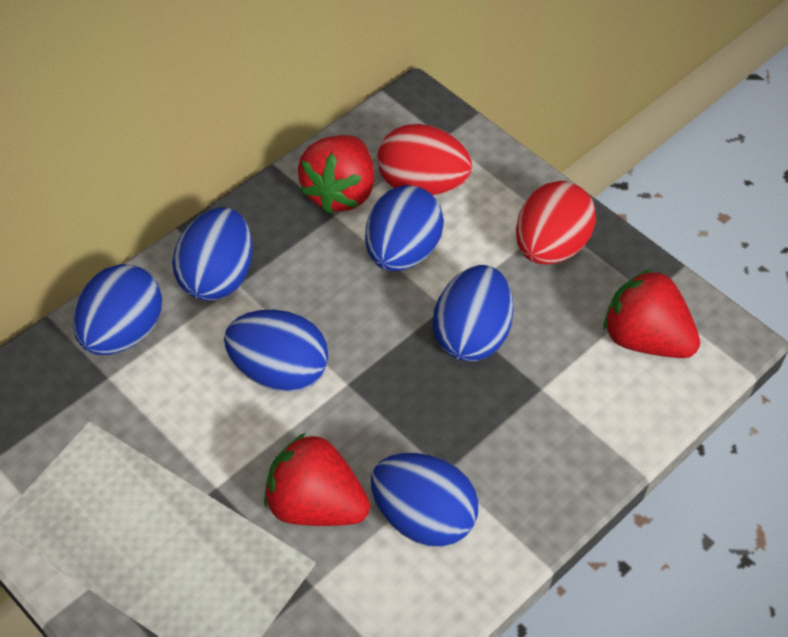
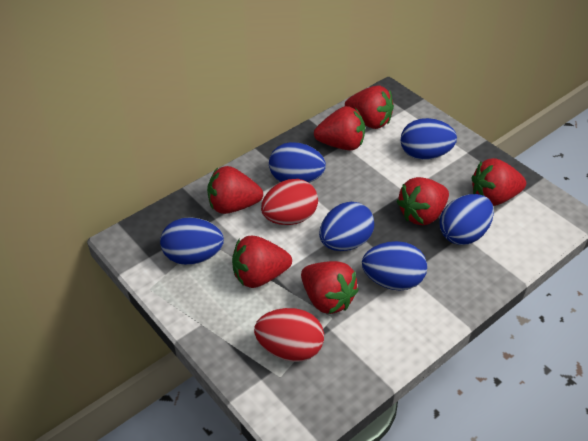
red strawberry: 3 -> 7

